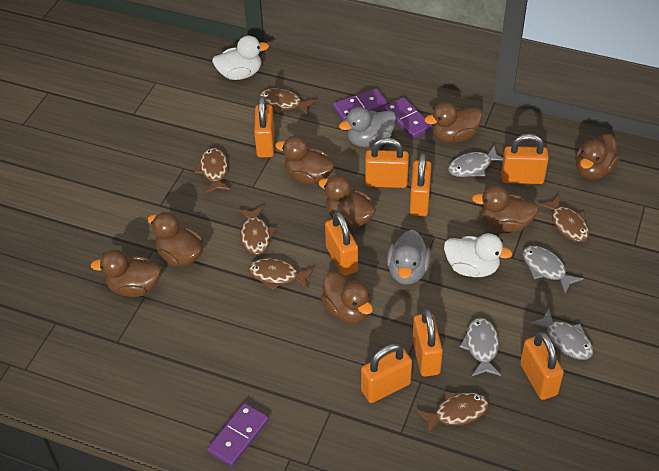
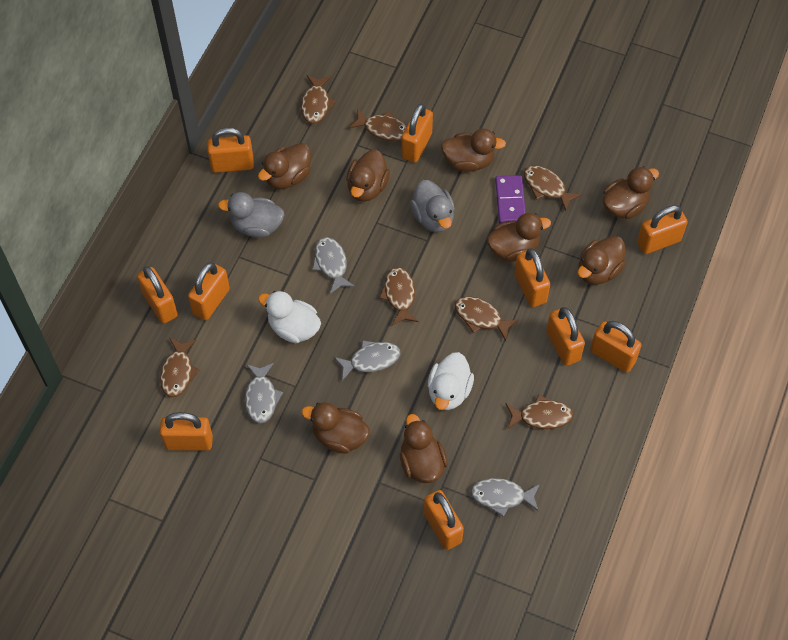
brown fish: 6 -> 7
orange padlock: 8 -> 10
purple domino: 3 -> 1

